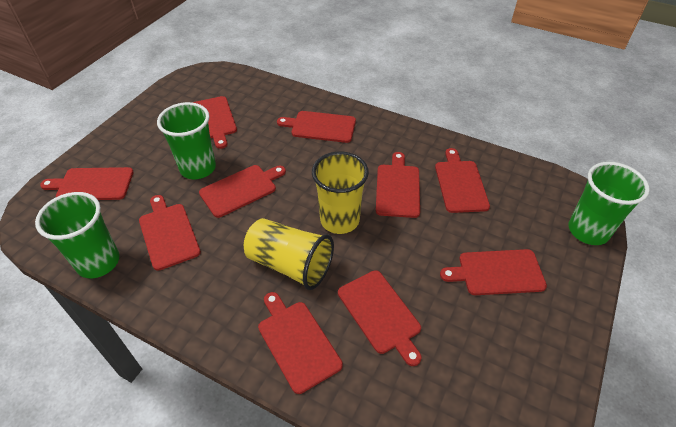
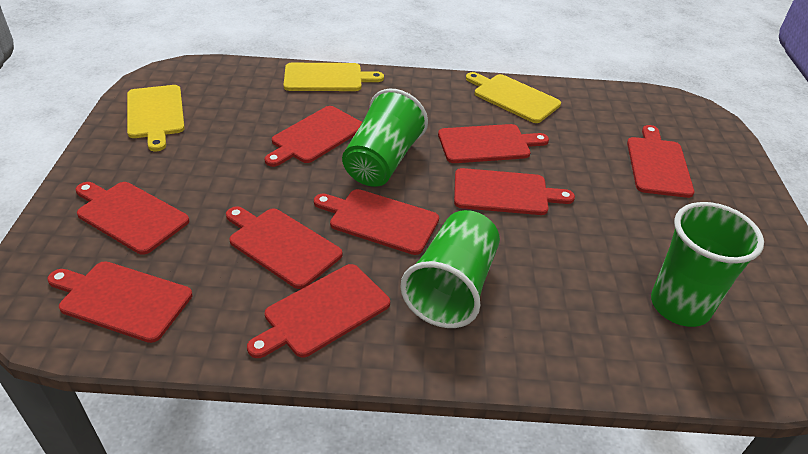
red cutting board: 10 -> 9
yellow cup: 2 -> 0
yellow cutting board: 0 -> 3

